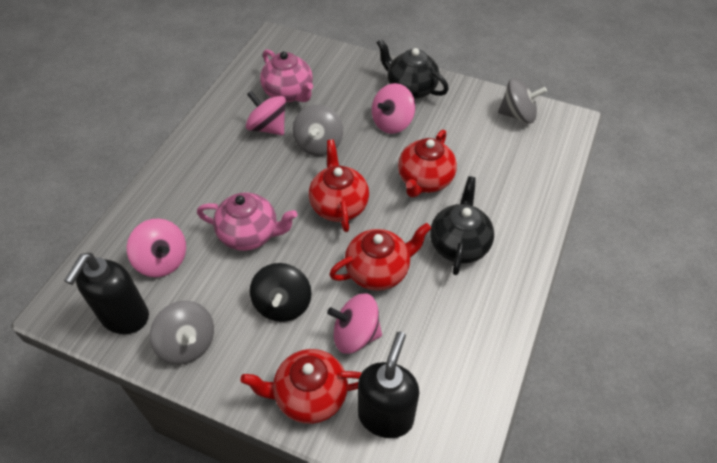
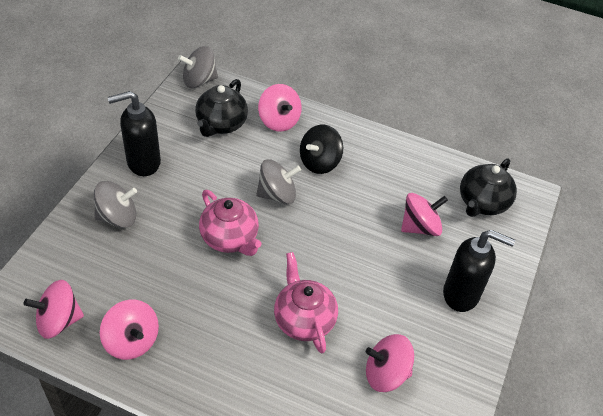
pink spinning top: 4 -> 5
red teapot: 4 -> 0

